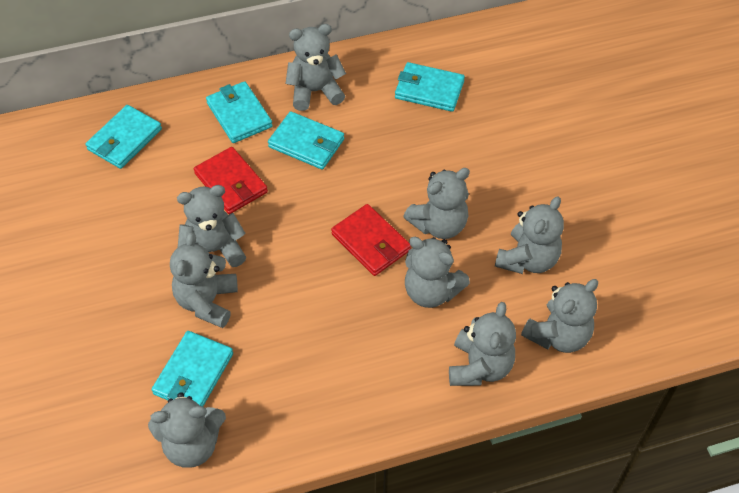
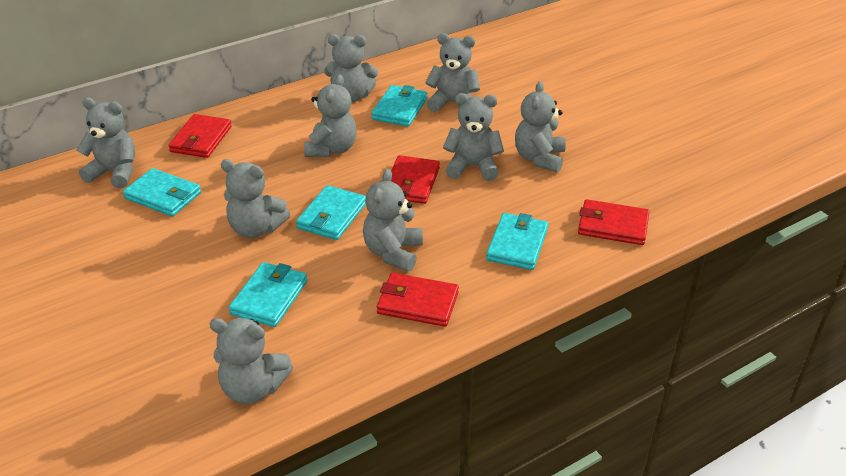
red wallet: 2 -> 4

